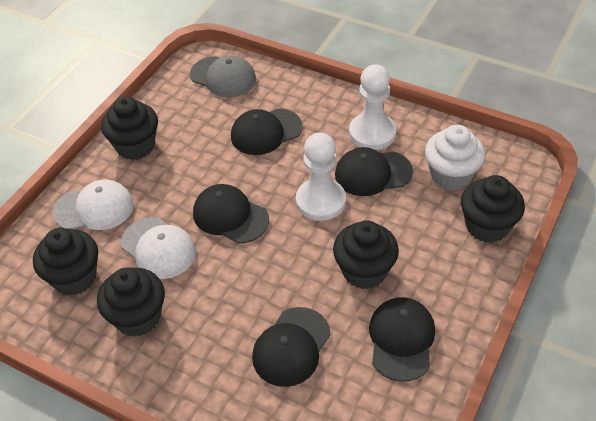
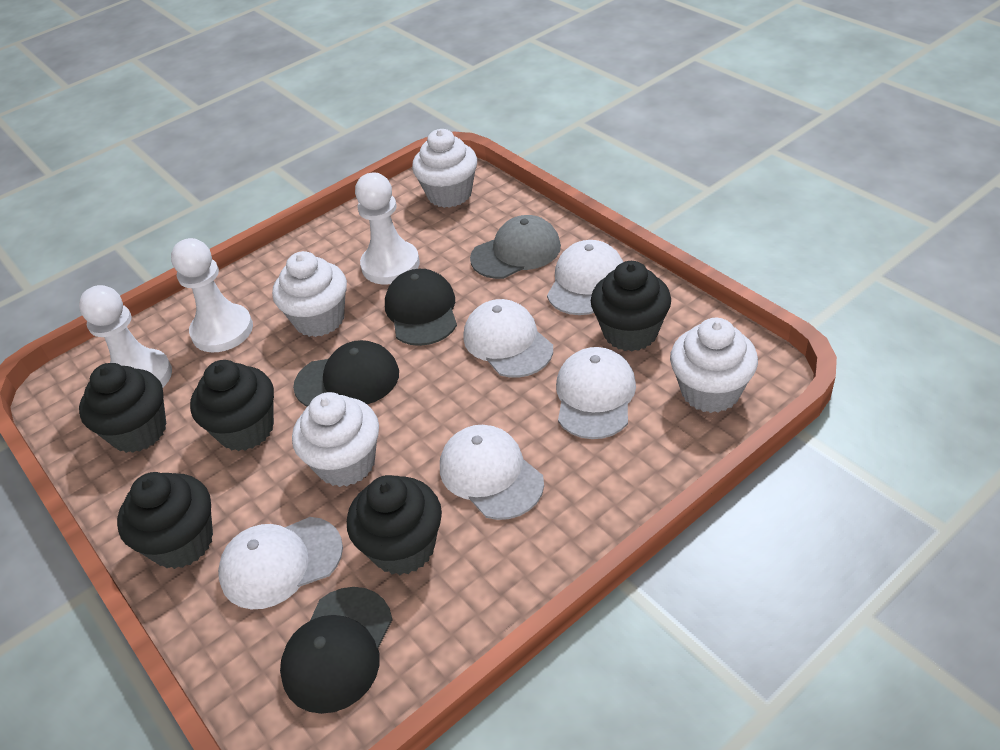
black cap: 5 -> 3
white cap: 2 -> 5
white cupcake: 1 -> 4
white pawn: 2 -> 3

